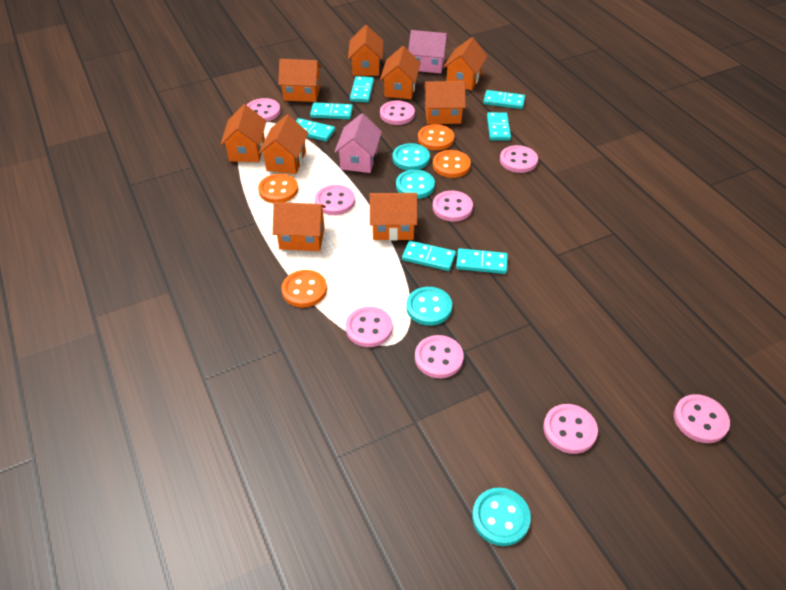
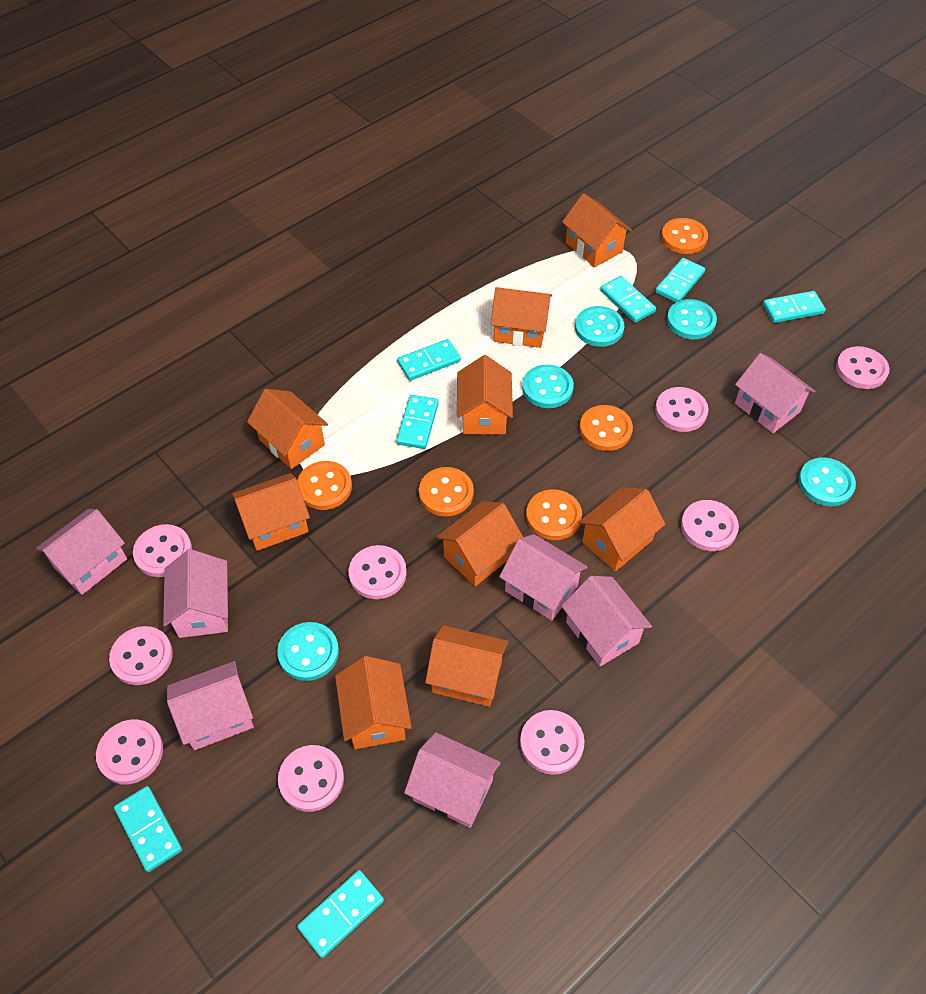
orange button: 4 -> 5
pink house: 2 -> 7
turquoise button: 4 -> 5

